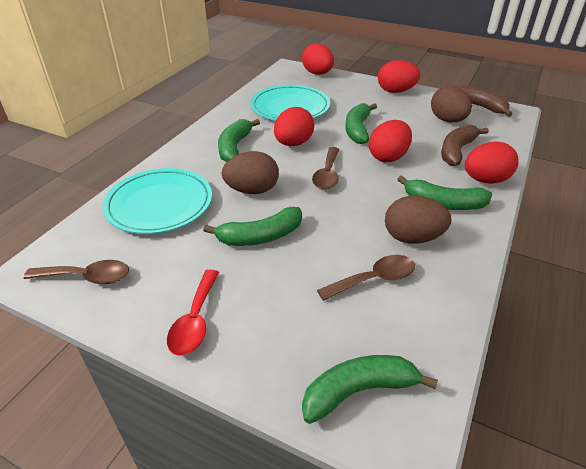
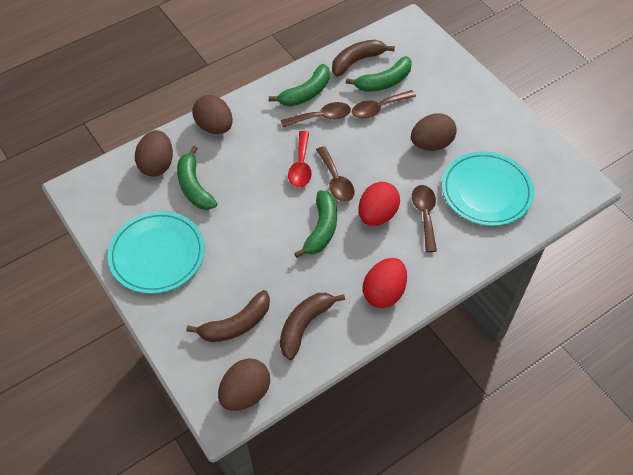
brown banana: 2 -> 3
brown egg: 3 -> 4
brown spoon: 3 -> 4
green banana: 5 -> 4
red egg: 5 -> 2

